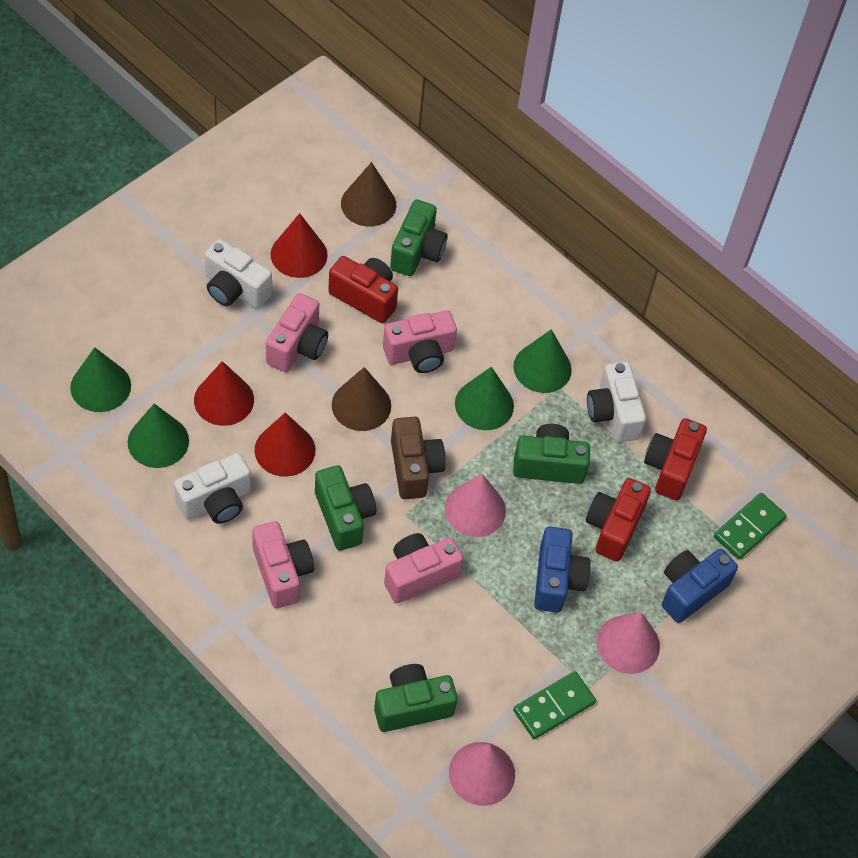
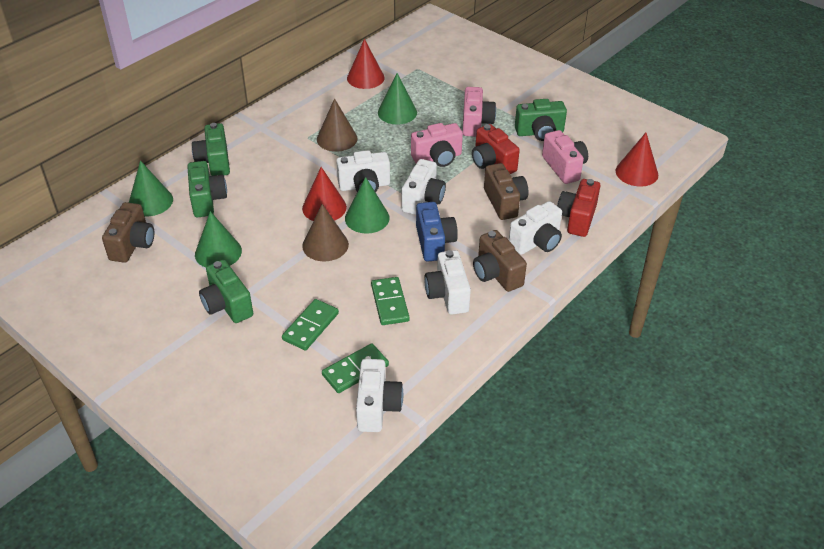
blue camera: 2 -> 1
brown camera: 1 -> 3
green domino: 2 -> 3
pink camera: 4 -> 3
pink cone: 3 -> 0
red camera: 3 -> 2
white camera: 3 -> 5

